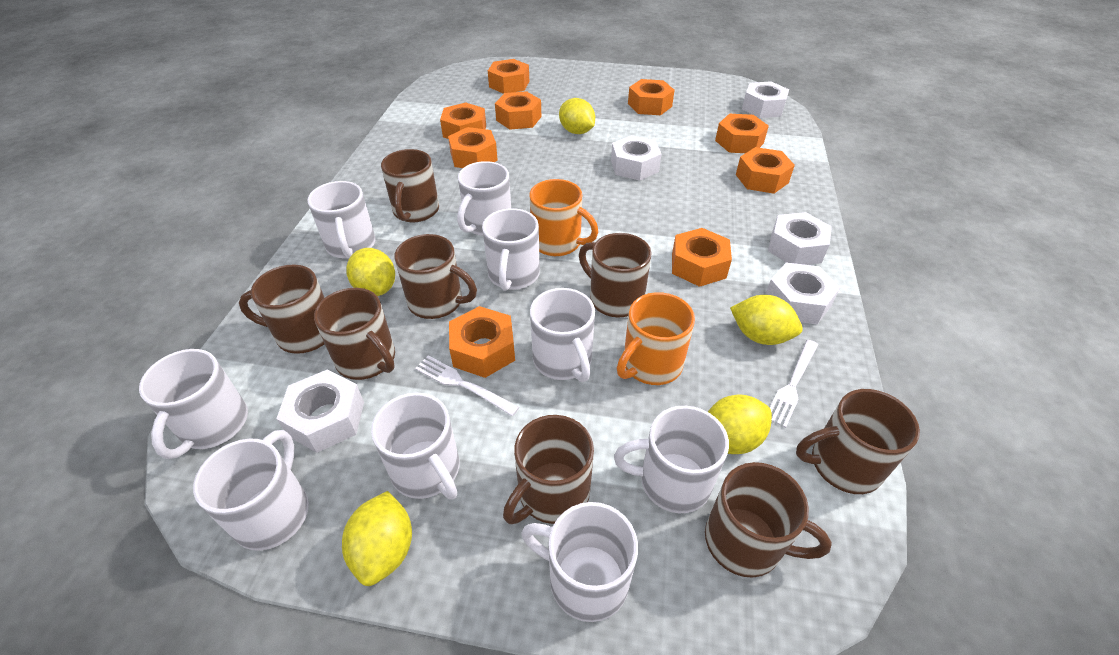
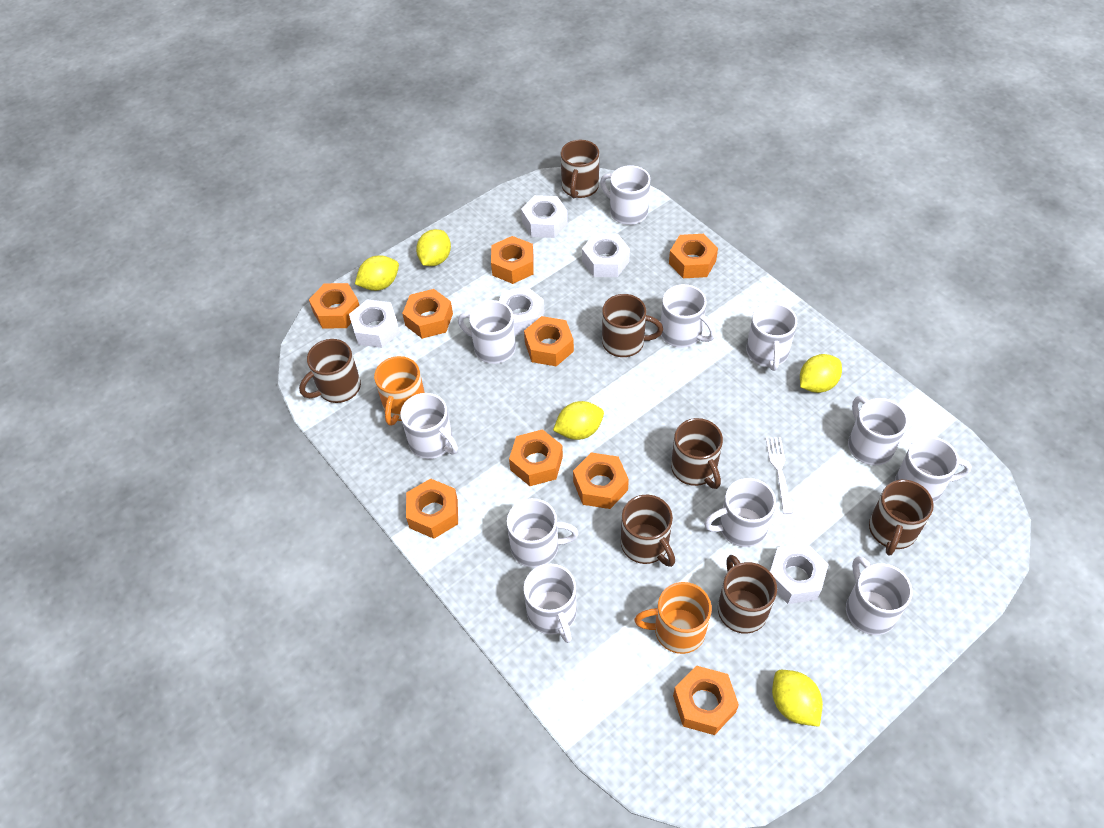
brown mug: 8 -> 7
white fork: 2 -> 1
white mug: 9 -> 11

